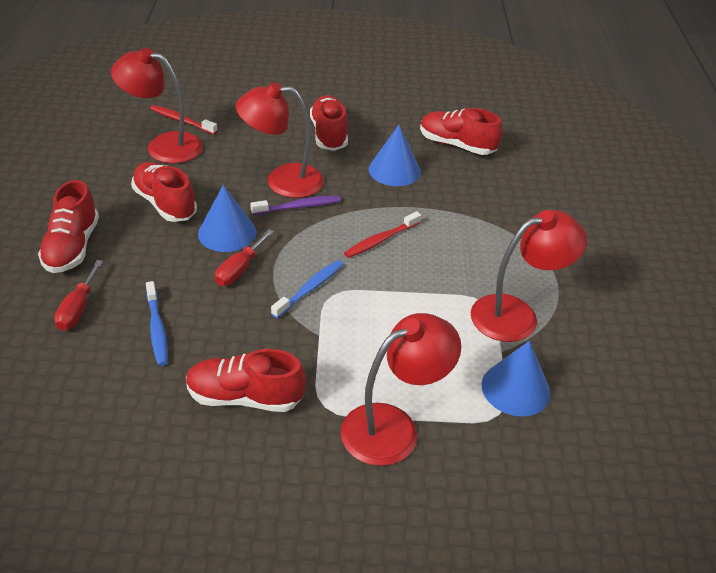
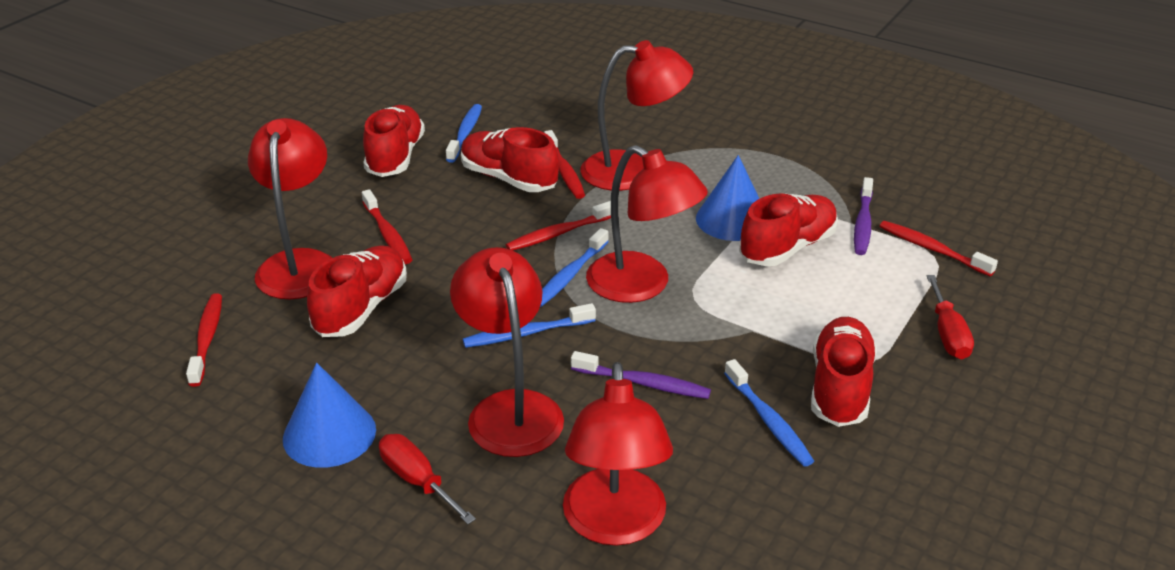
blue cone: 3 -> 2
blue toothbrush: 2 -> 4
purple toothbrush: 1 -> 2
red lamp: 4 -> 5
red toothbrush: 2 -> 5

